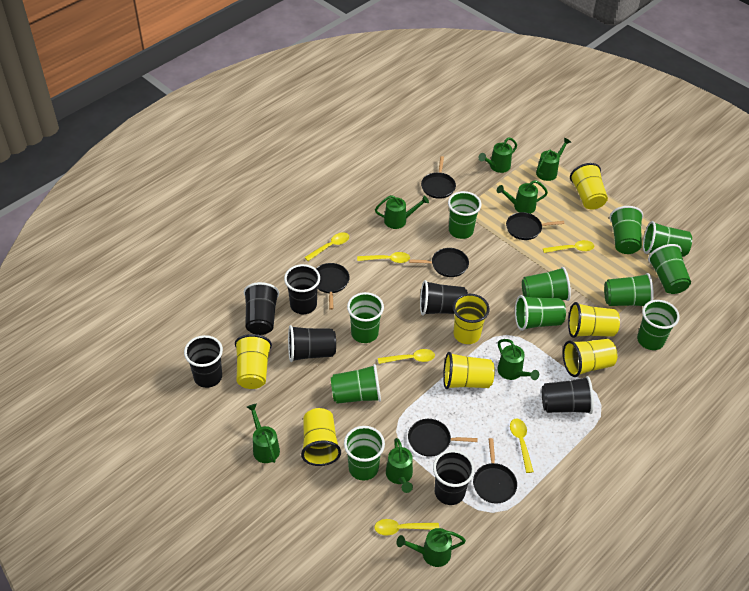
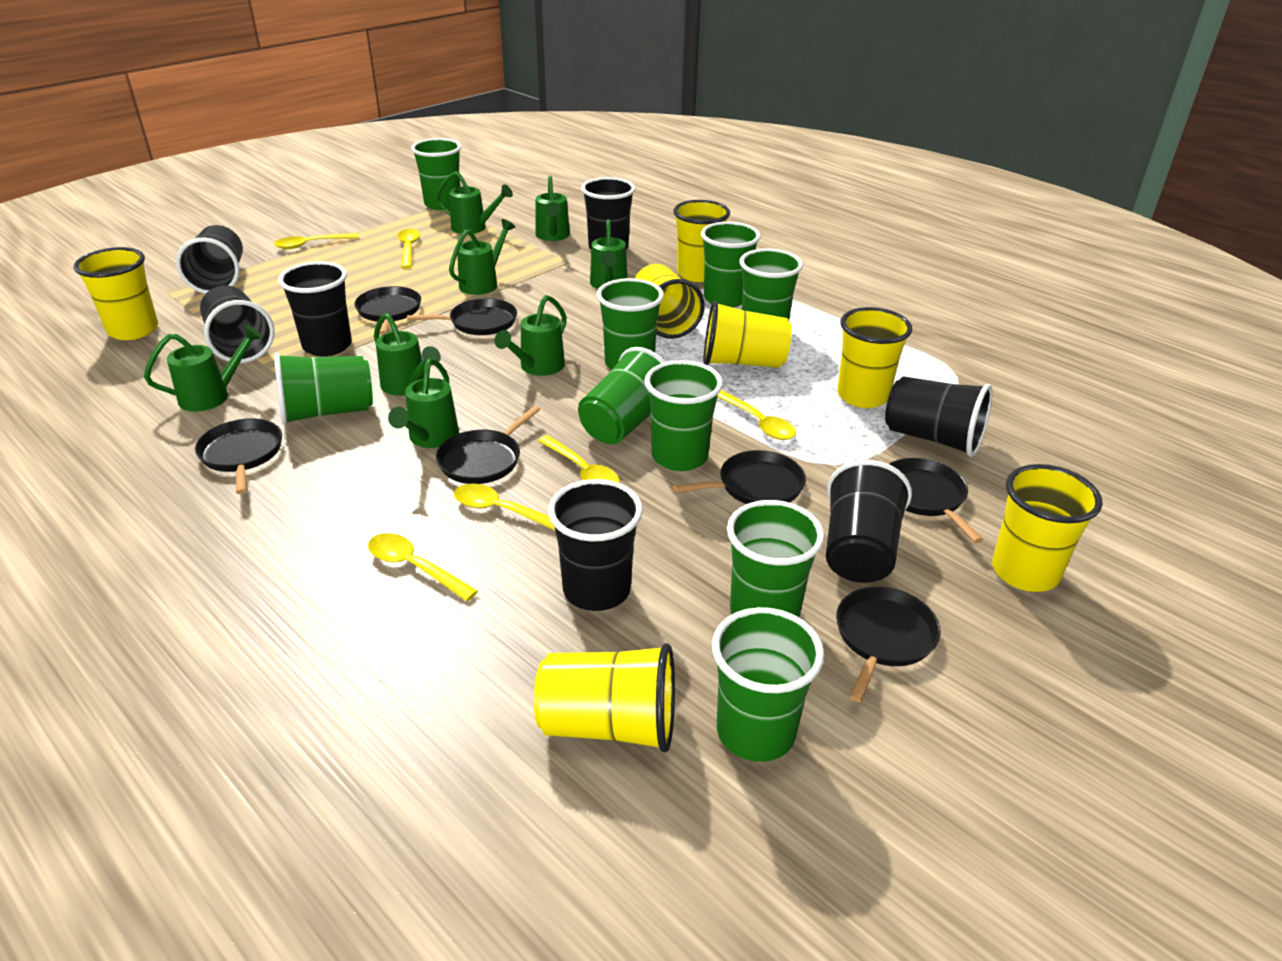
black pan: 6 -> 7
green cup: 11 -> 9

